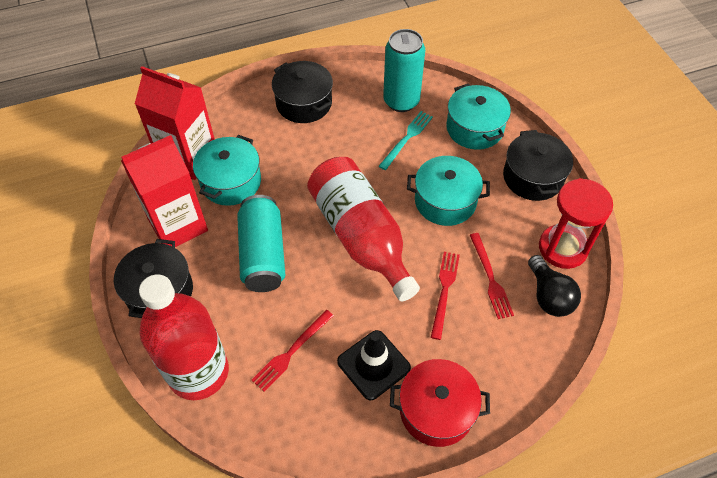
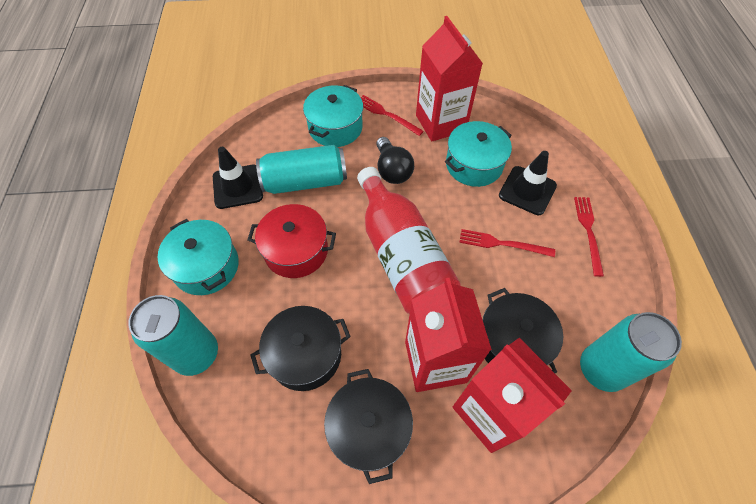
black traffic cone: 1 -> 2
red bottle: 2 -> 1
red carton: 2 -> 3
red hourglass: 1 -> 0
turquoise can: 2 -> 3
turquoise fork: 1 -> 0

